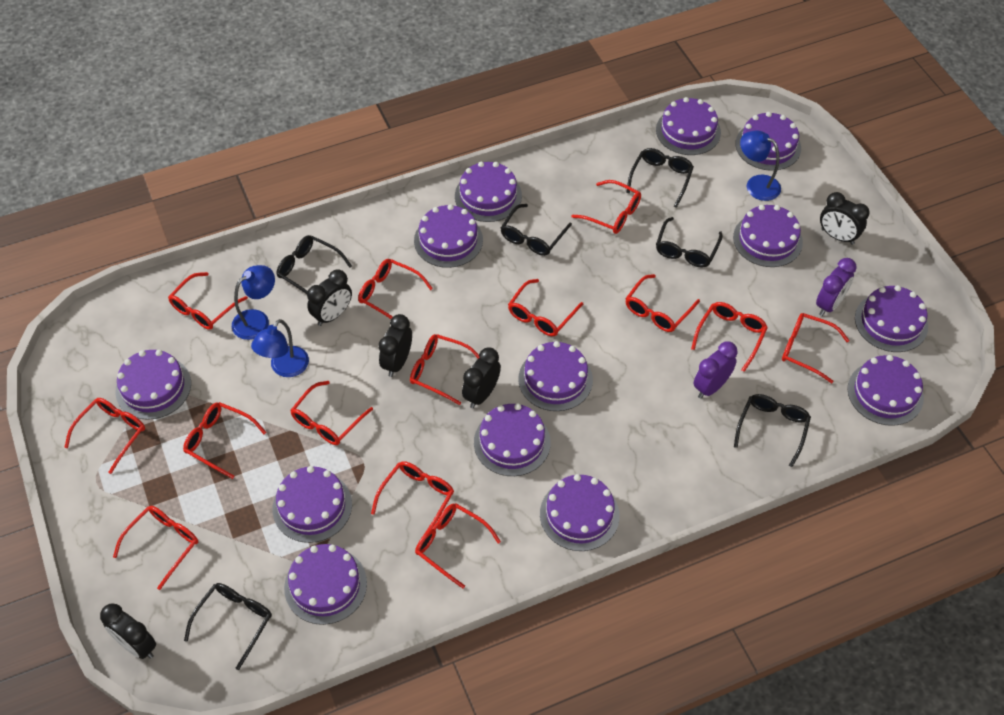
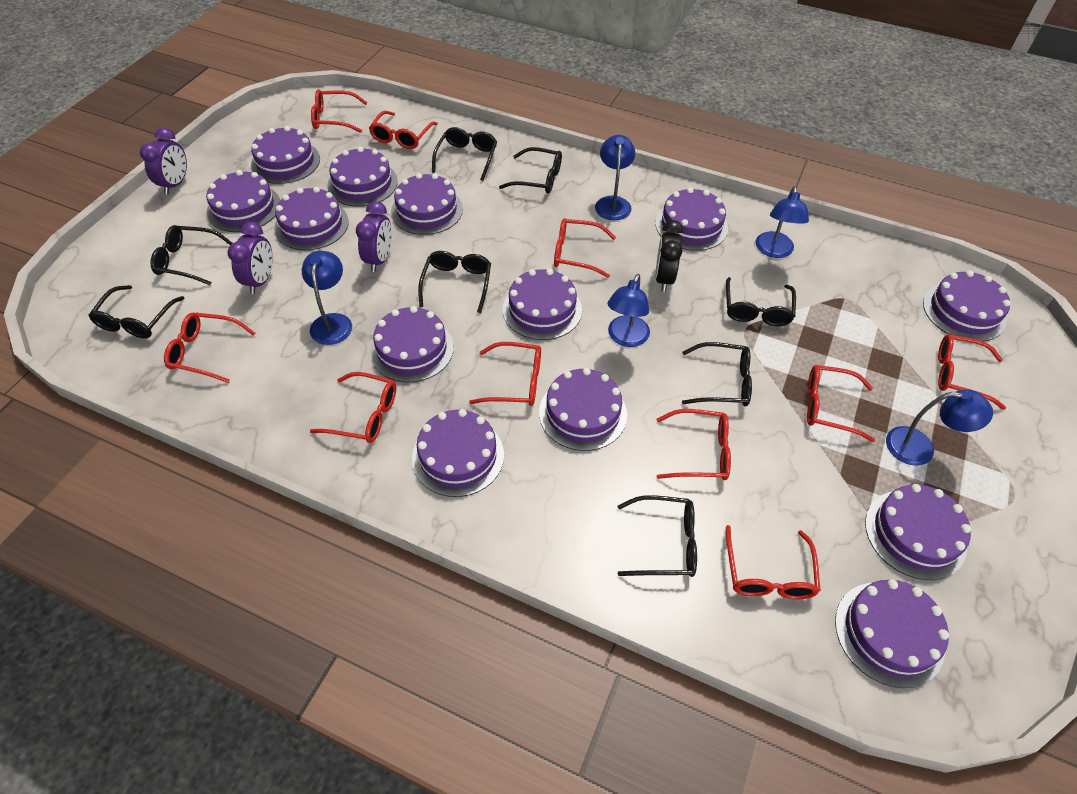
black clock: 5 -> 1
black glasses: 6 -> 8
blue lamp: 3 -> 5
purple clock: 2 -> 3
red glasses: 14 -> 10

